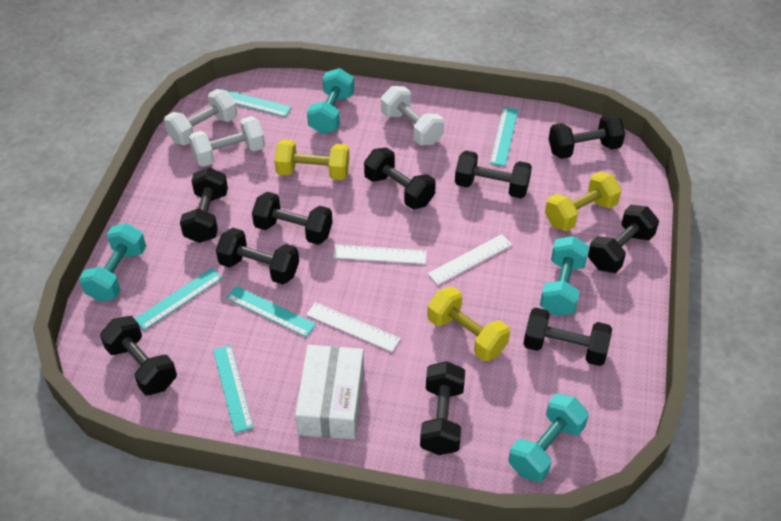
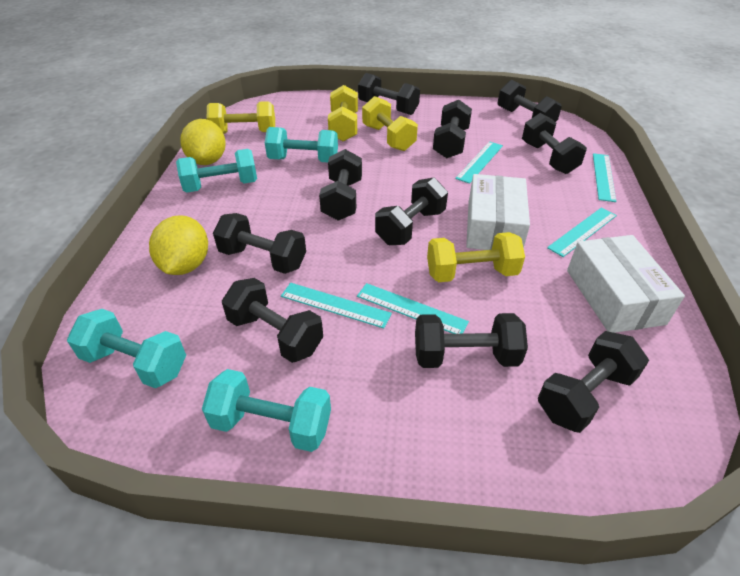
white box: 1 -> 2
white dumbbell: 3 -> 0
white ruler: 3 -> 0
yellow dumbbell: 3 -> 4
yellow lemon: 0 -> 2

